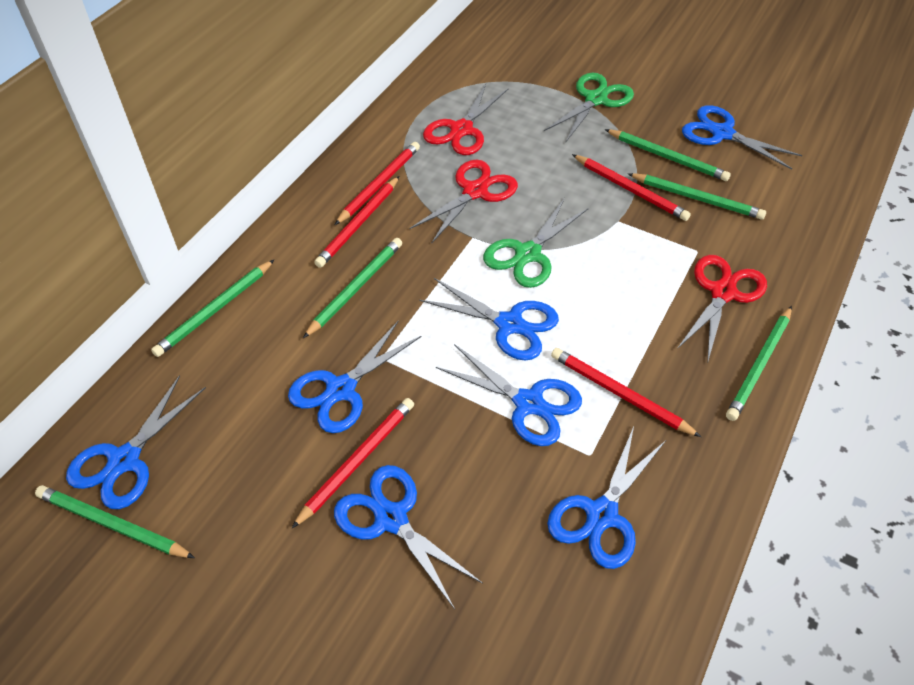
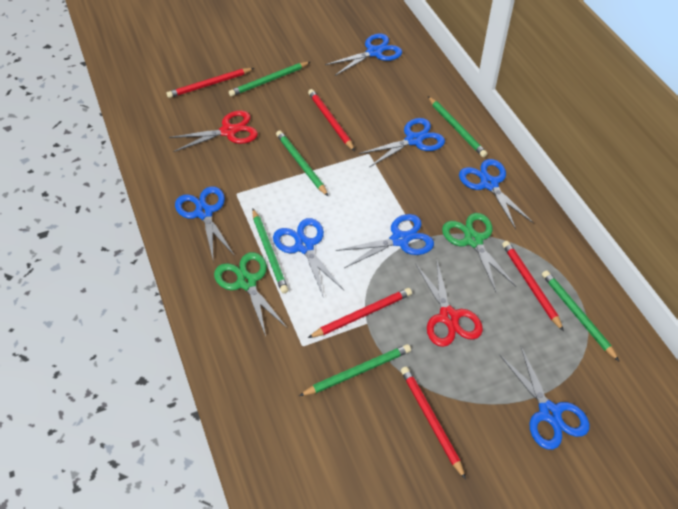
red scissors: 3 -> 2

